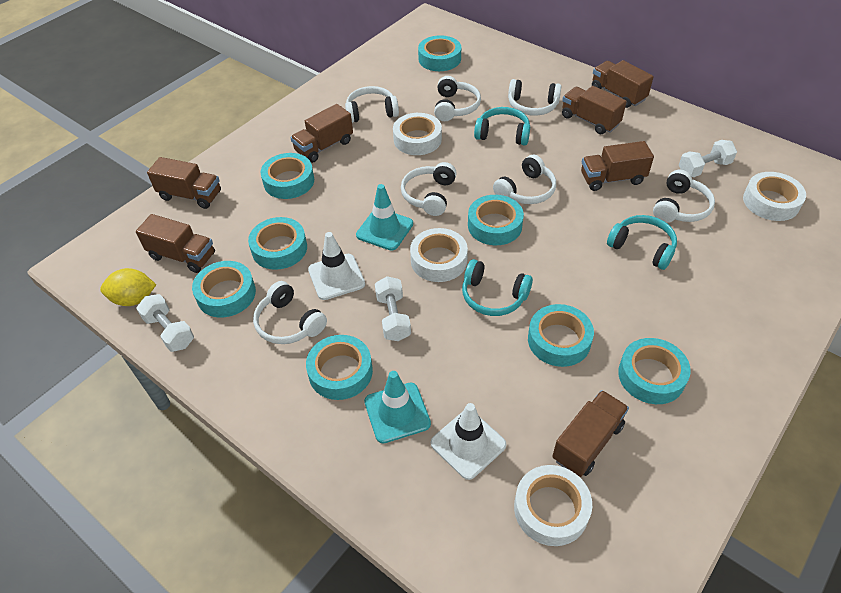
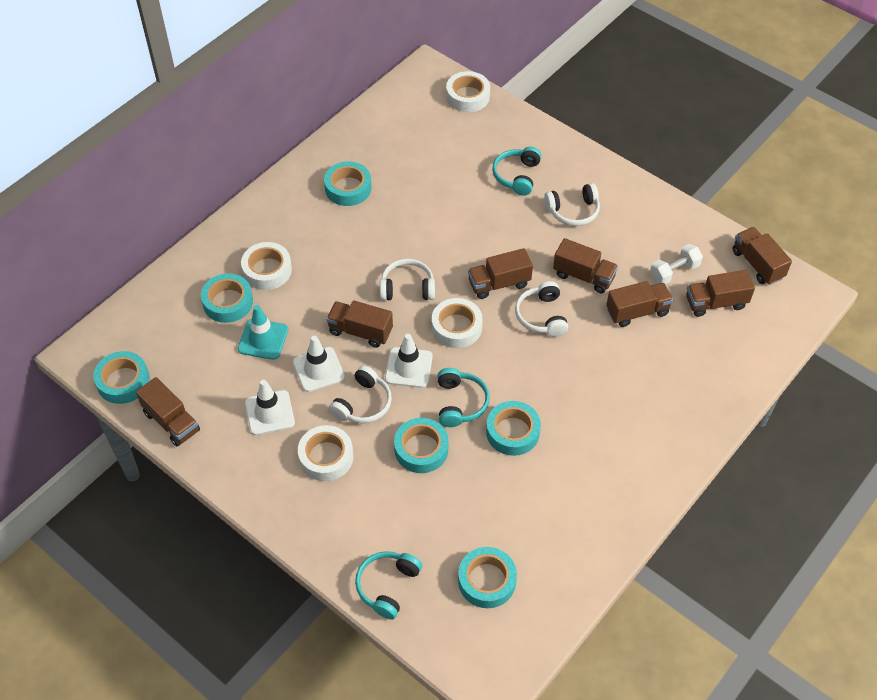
turquoise tape: 8 -> 6
turquoise traffic cone: 2 -> 1
white dumbbell: 3 -> 1
white headphones: 7 -> 4
white traffic cone: 2 -> 3
yellow lemon: 1 -> 0

